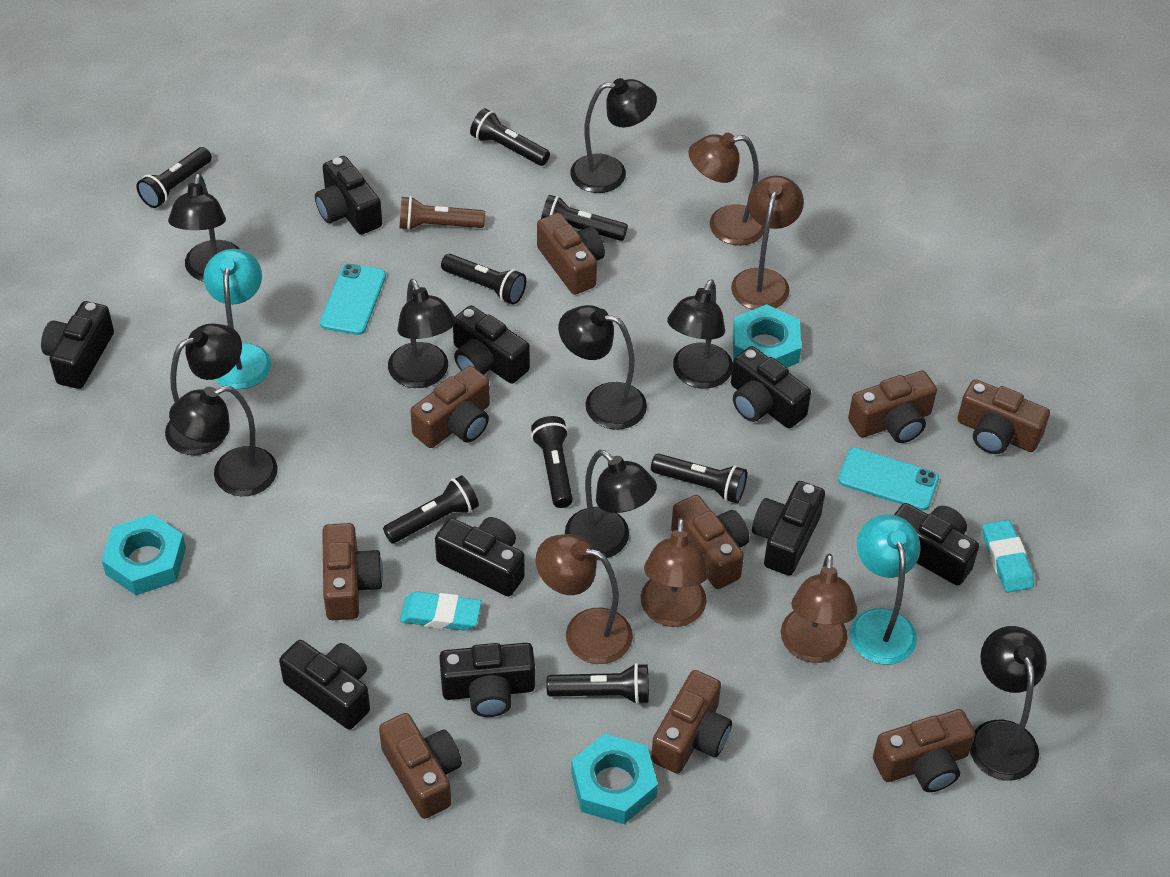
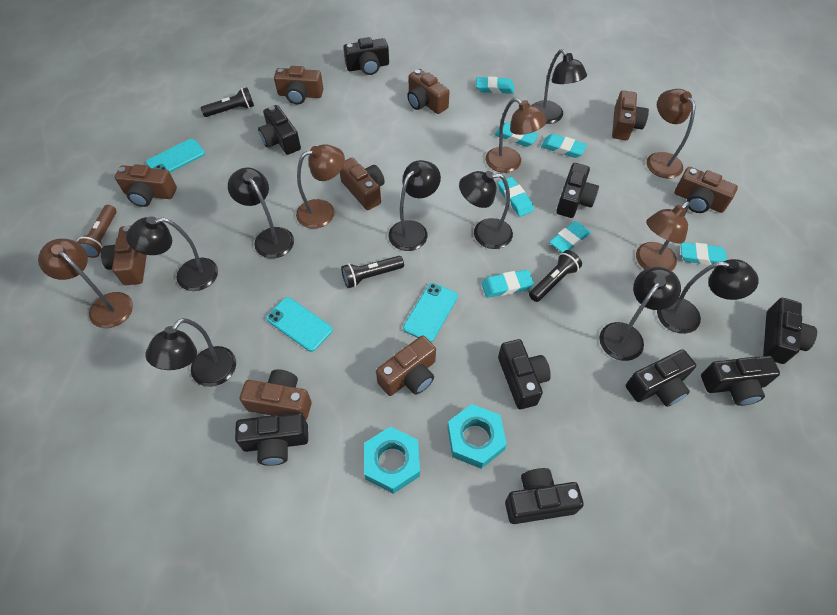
black flashlight: 8 -> 3
black lamp: 9 -> 8
turquoise eraser: 2 -> 7
turquoise lamp: 2 -> 0
turquoise nut: 3 -> 2
turquoise phone: 2 -> 3

